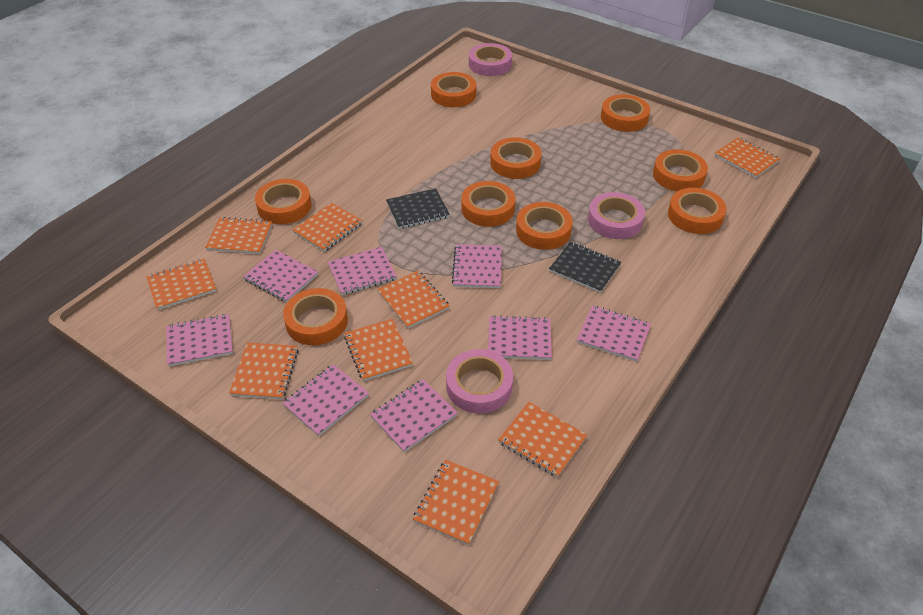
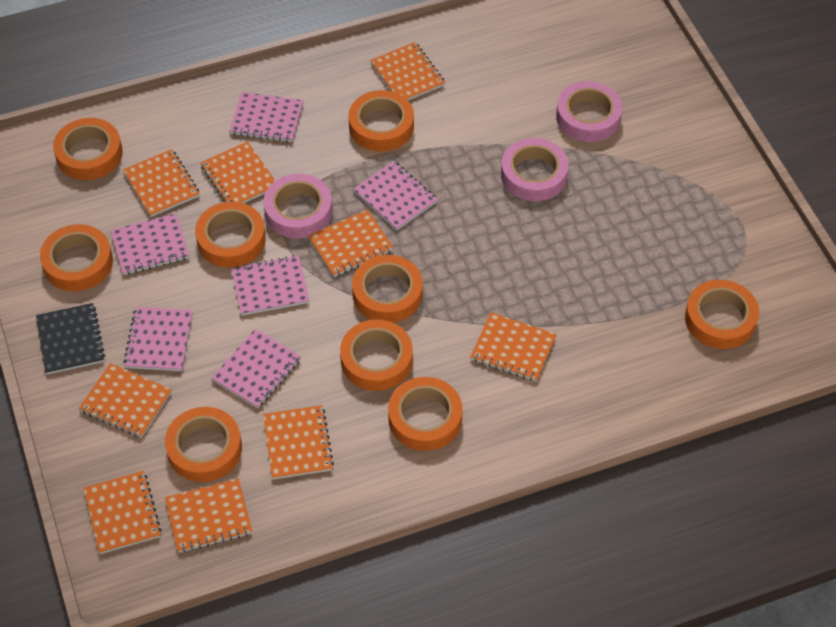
black notebook: 2 -> 1
pink notebook: 8 -> 6

